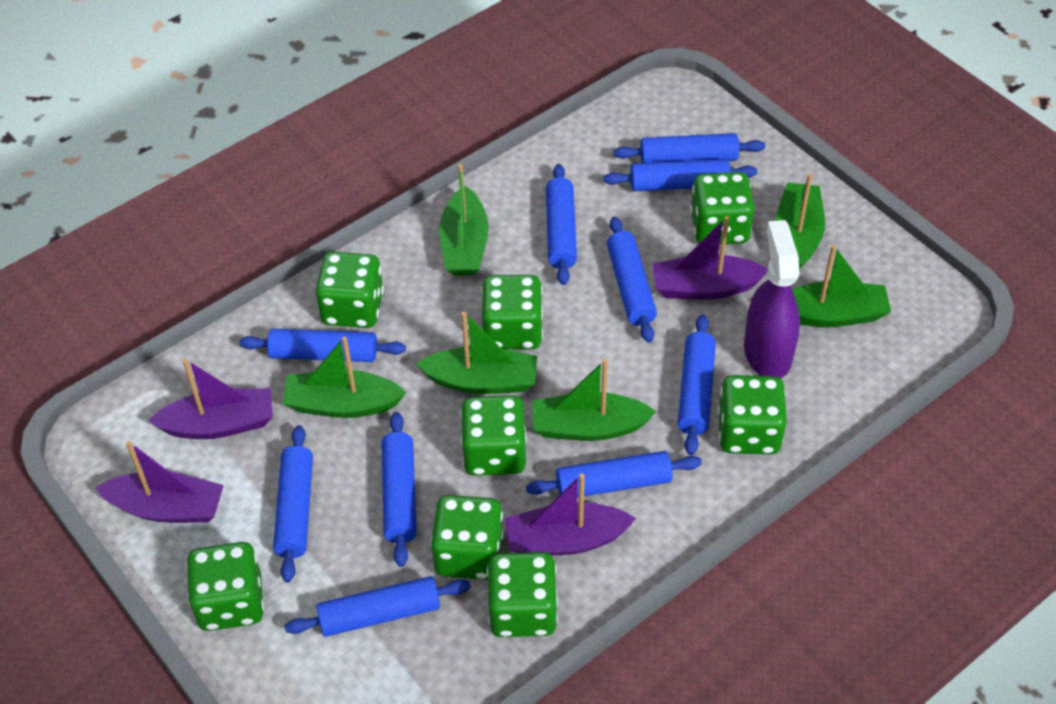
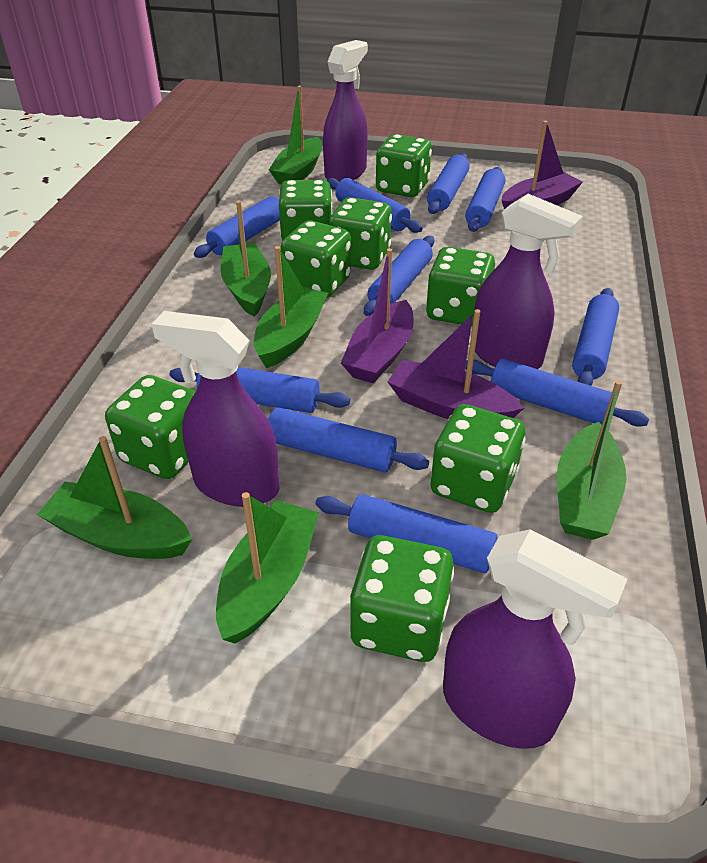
purple boat: 4 -> 3
purple spray bottle: 1 -> 4

